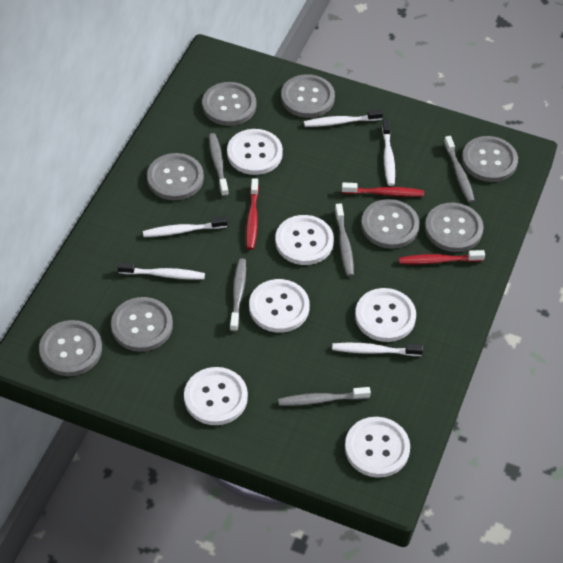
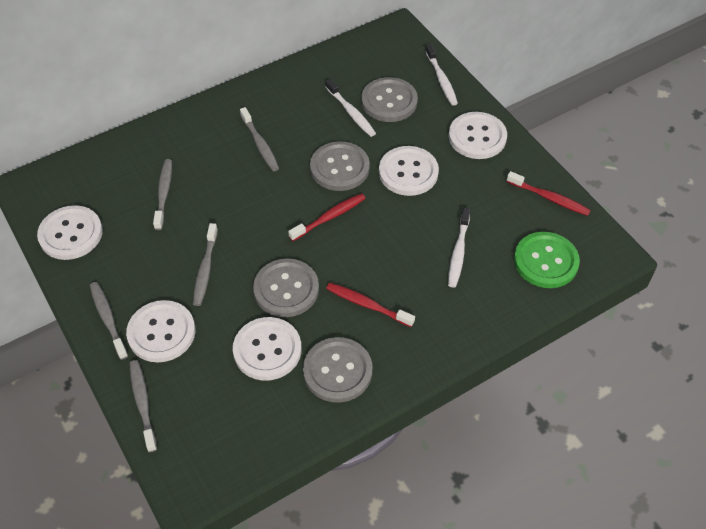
green button: 0 -> 1
grey button: 8 -> 4
white button: 6 -> 5
white toothbrush: 5 -> 3

